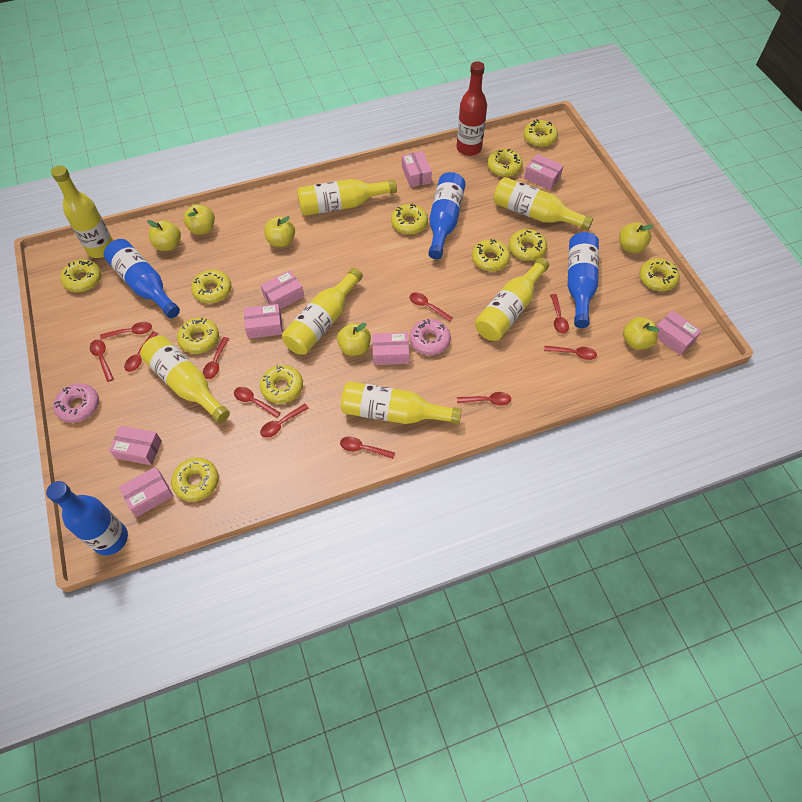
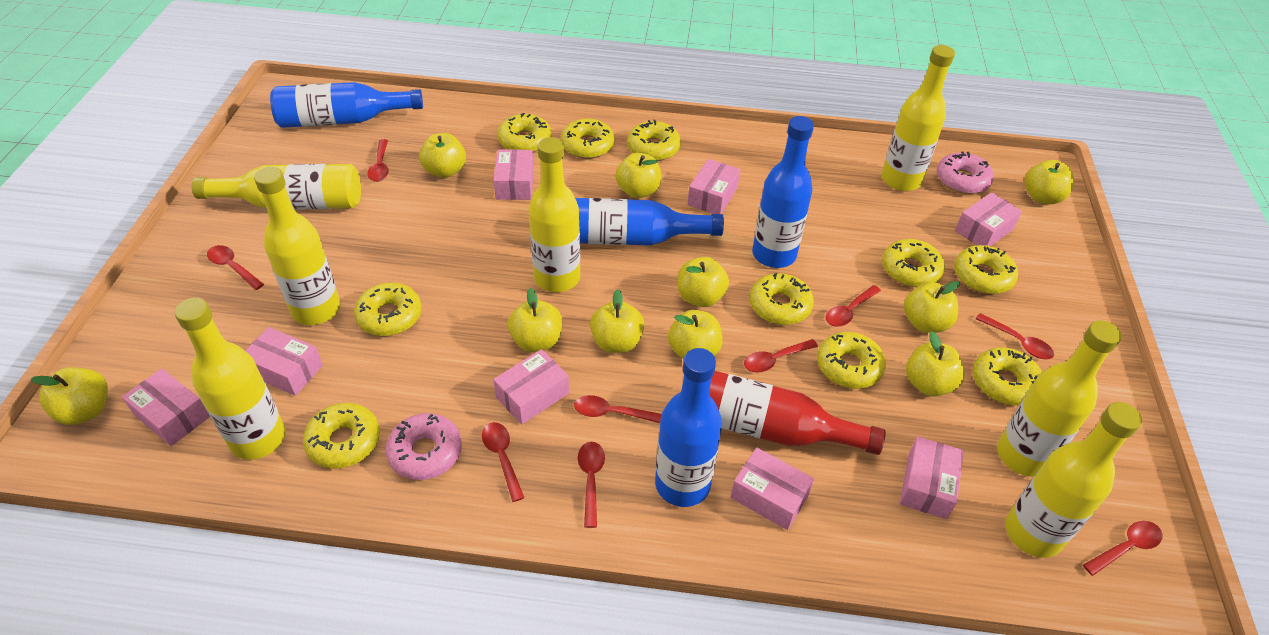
red spoon: 11 -> 9
yellow apple: 6 -> 10
yellow donut: 11 -> 10

